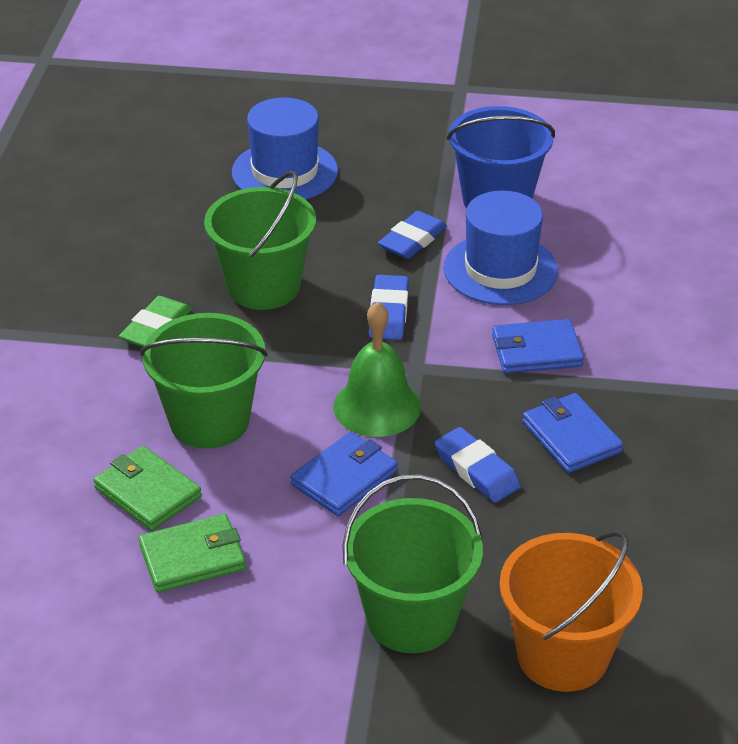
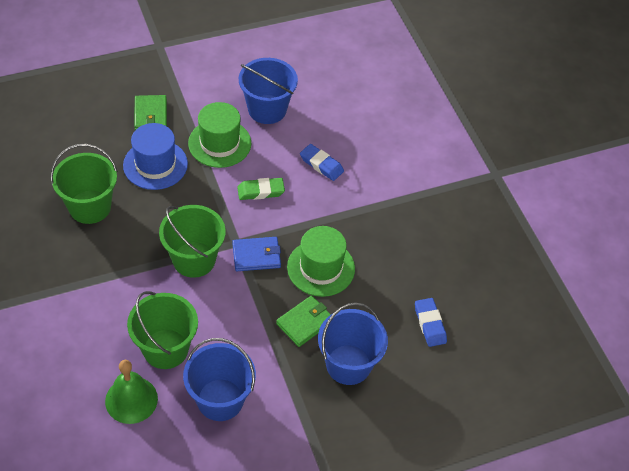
blue bucket: 1 -> 3
blue eraser: 3 -> 2
blue hat: 2 -> 1
blue wallet: 3 -> 1
green hat: 0 -> 2
orange bucket: 1 -> 0

